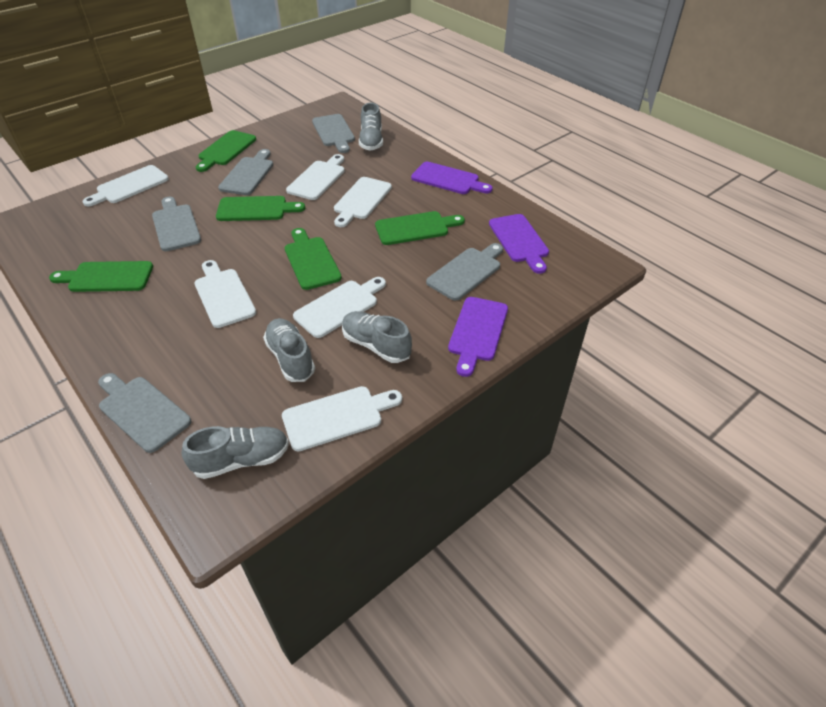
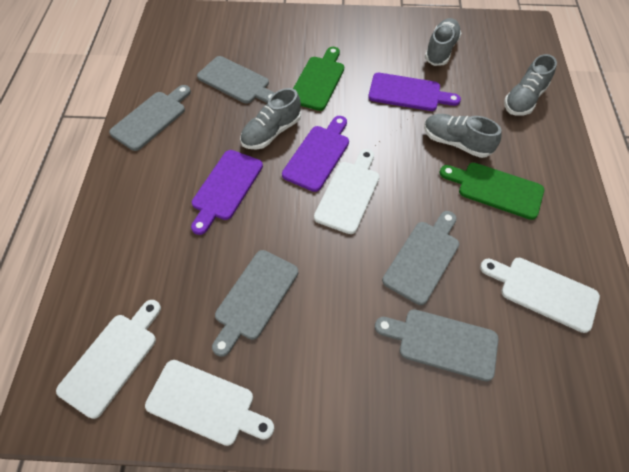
green cutting board: 5 -> 2
white cutting board: 6 -> 4

